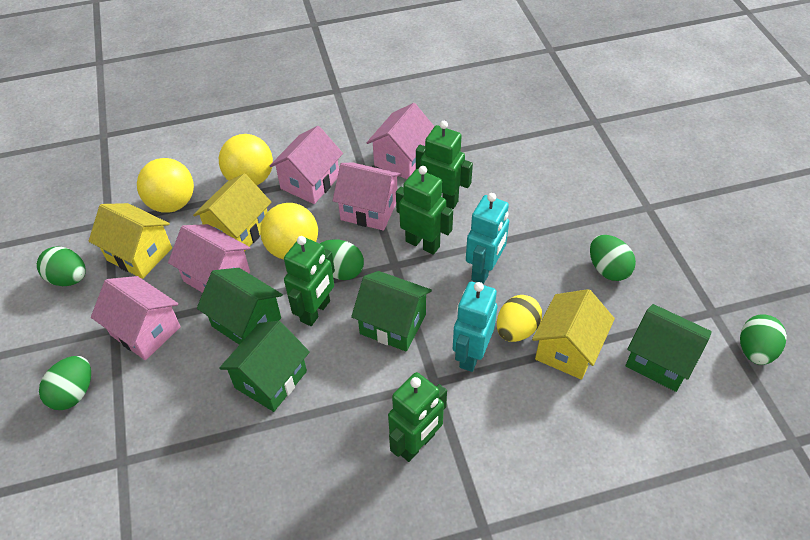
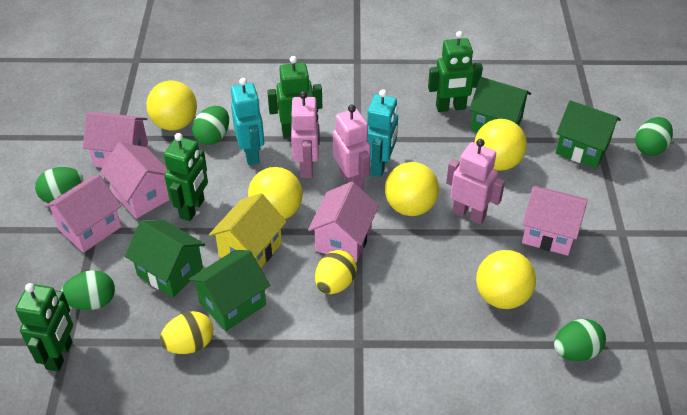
pink robot: 0 -> 3
yellow ball: 3 -> 5
yellow egg: 1 -> 2
yellow house: 3 -> 1

